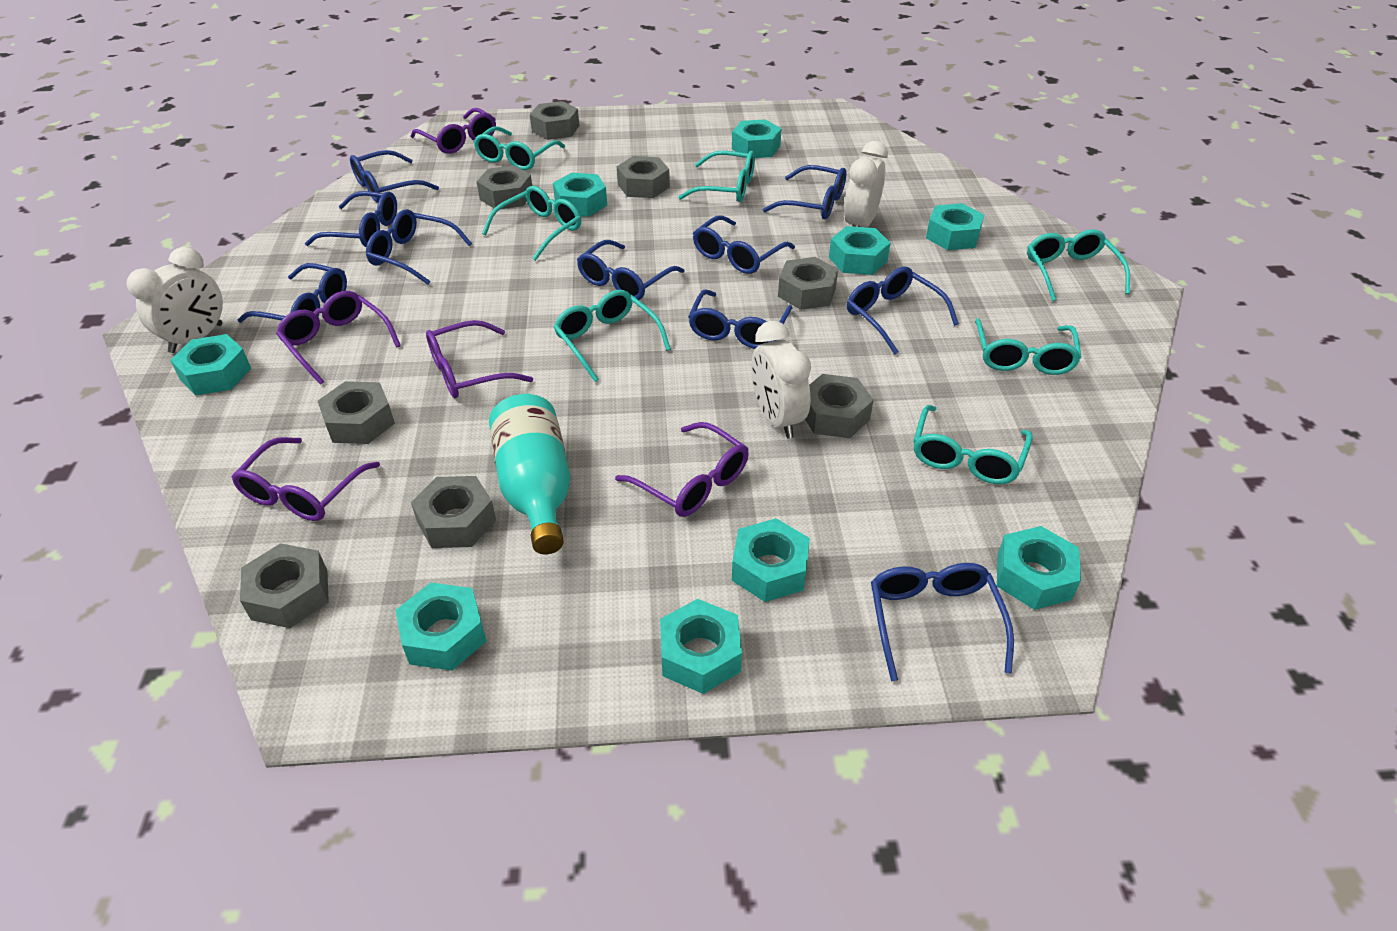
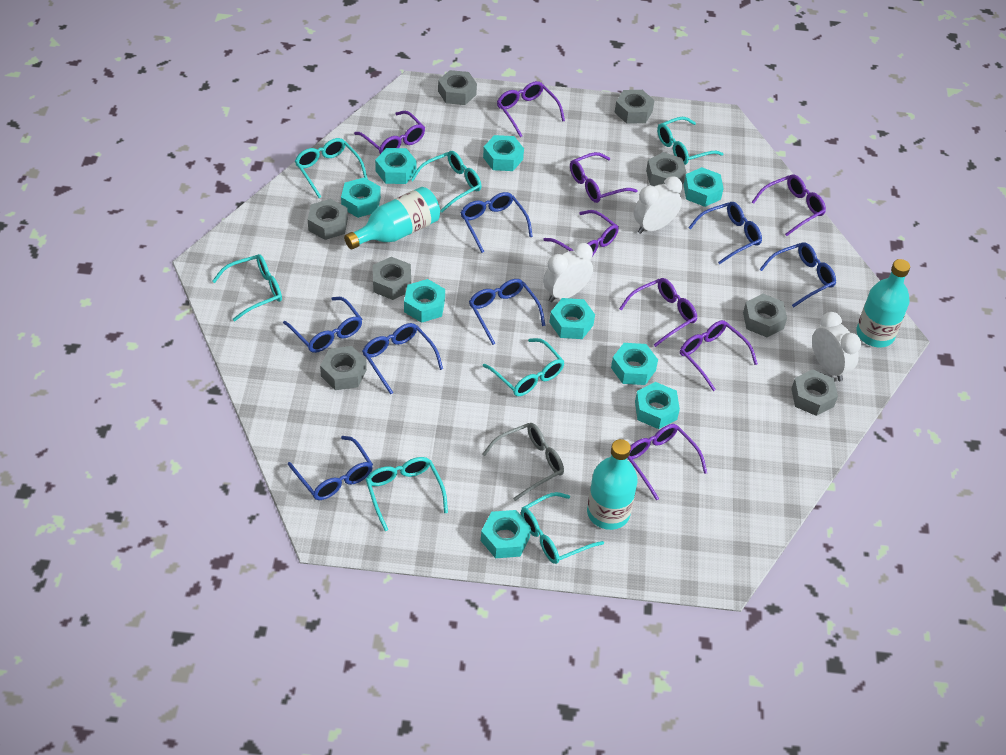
blue glasses: 10 -> 7
grey glasses: 0 -> 1
purple glasses: 5 -> 8
turquoise bottle: 1 -> 3

